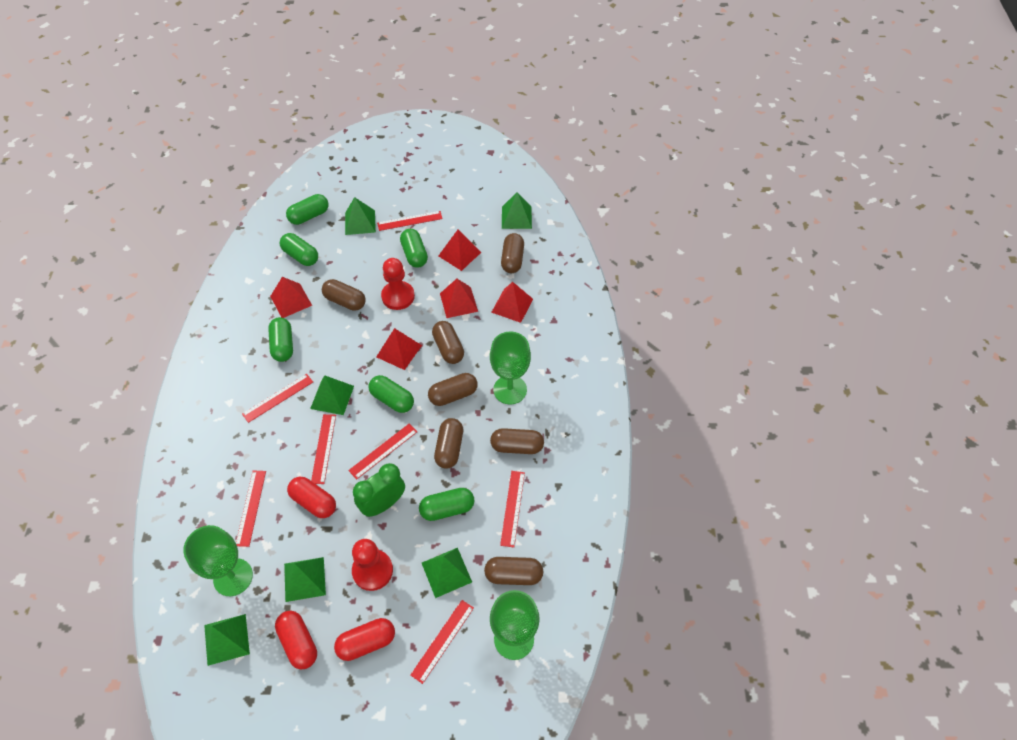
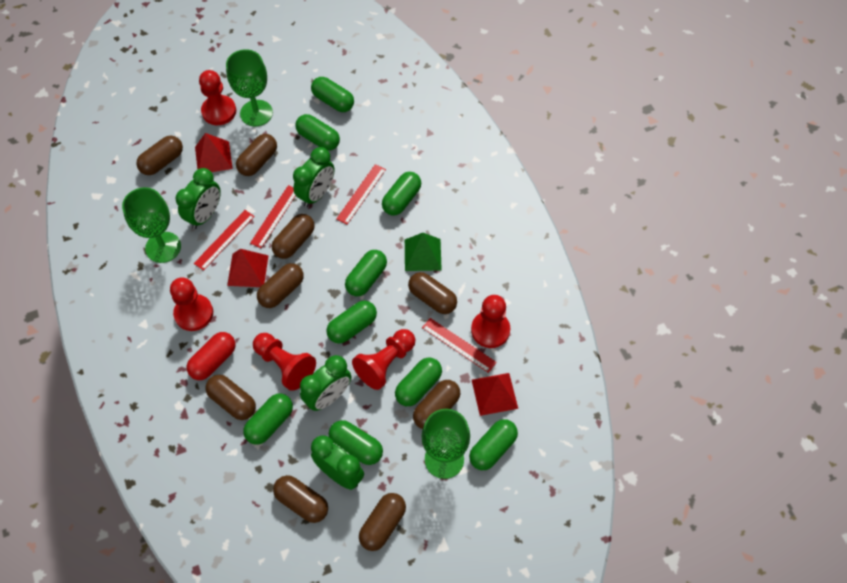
brown capsule: 7 -> 9
green capsule: 6 -> 9
green clock: 1 -> 4
green pyramid: 6 -> 1
red capsule: 3 -> 1
red pawn: 2 -> 5
red pyramid: 5 -> 3
red ruler: 7 -> 4

